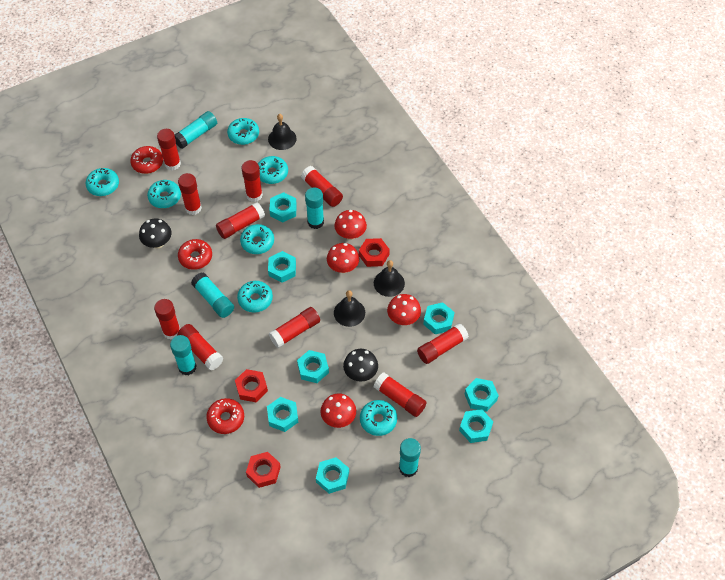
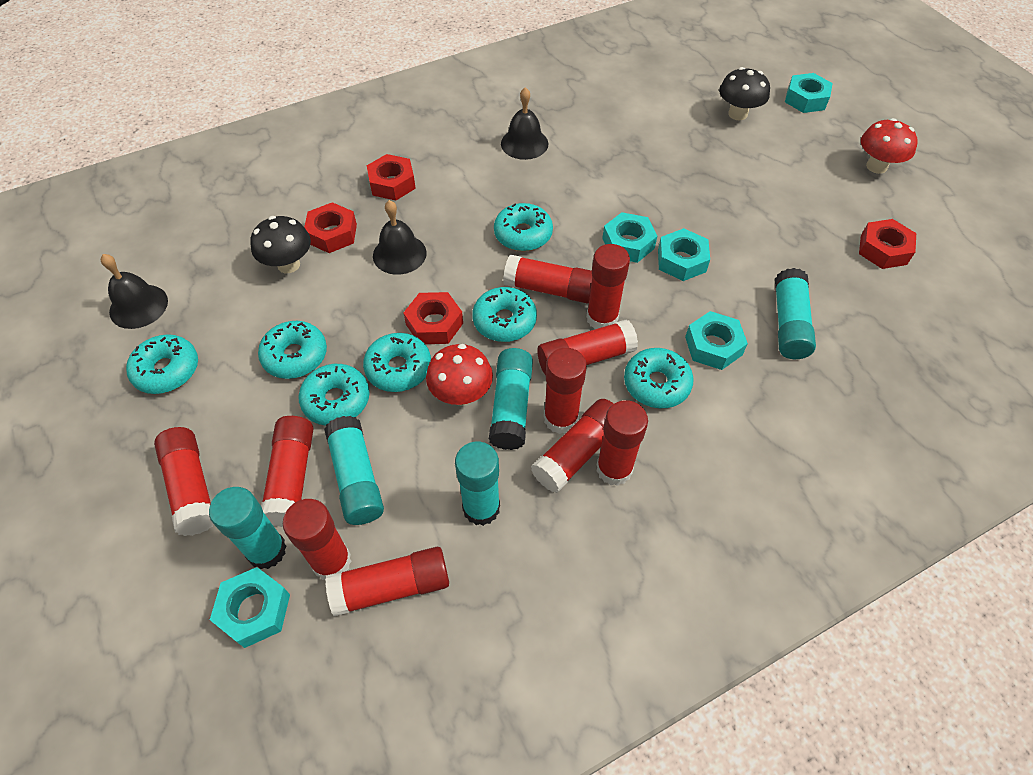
red donut: 3 -> 0
red mushroom: 4 -> 2
red nut: 3 -> 4
turquoise nut: 8 -> 5

